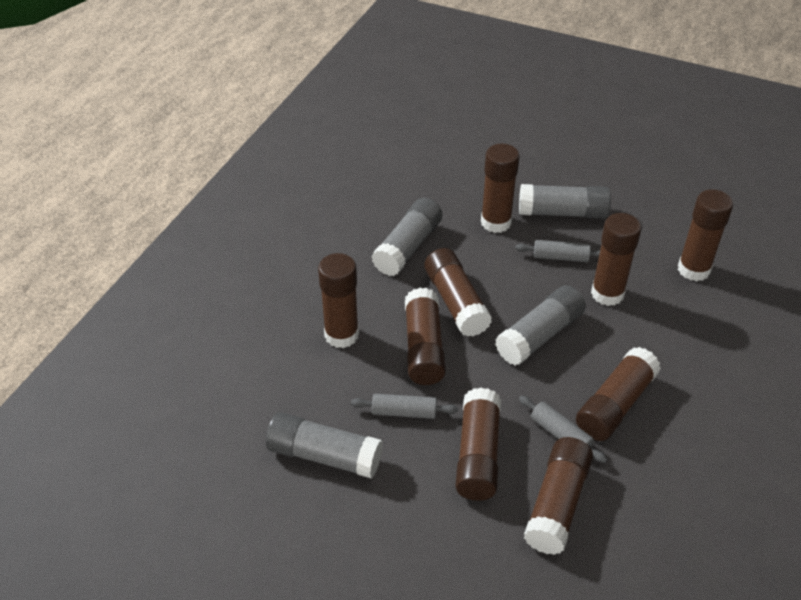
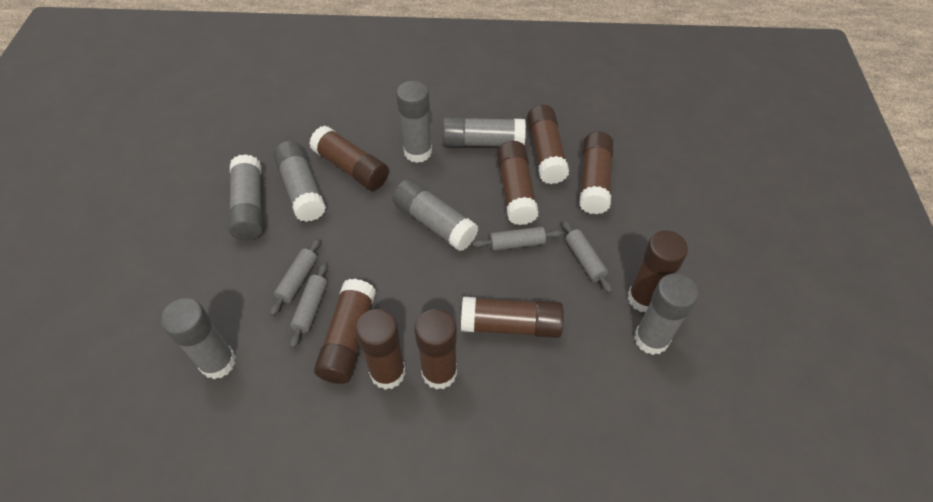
grey glue stick: 4 -> 7
grey rolling pin: 3 -> 4

